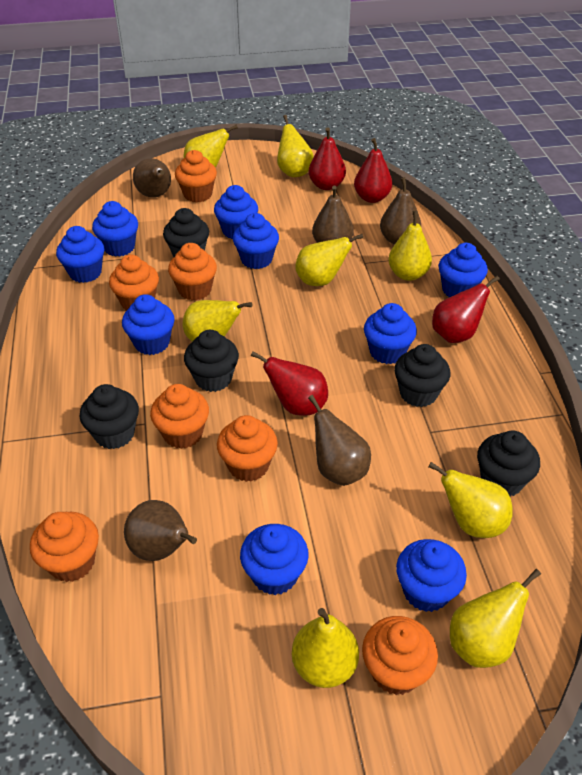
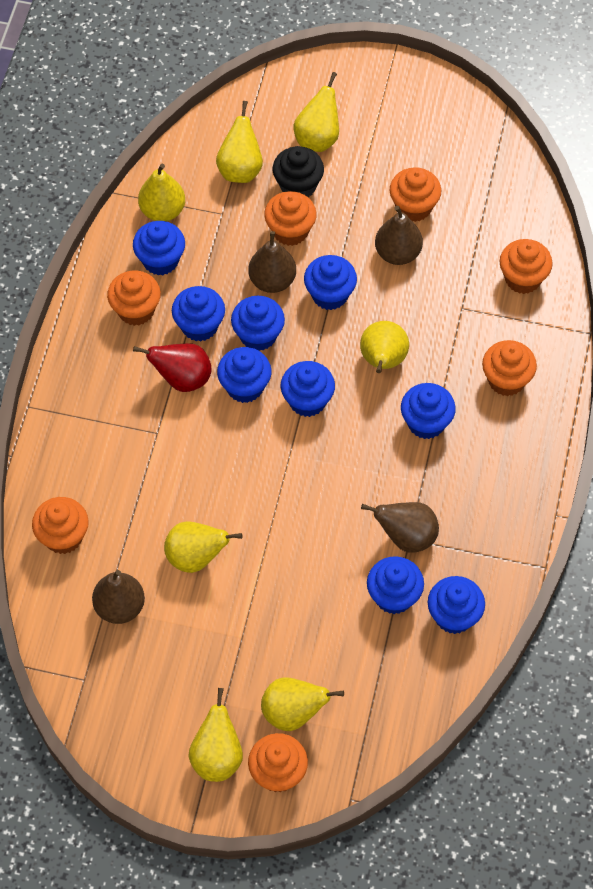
black cupcake: 5 -> 1
brown pear: 5 -> 4
red pear: 4 -> 1
yellow pear: 8 -> 7

